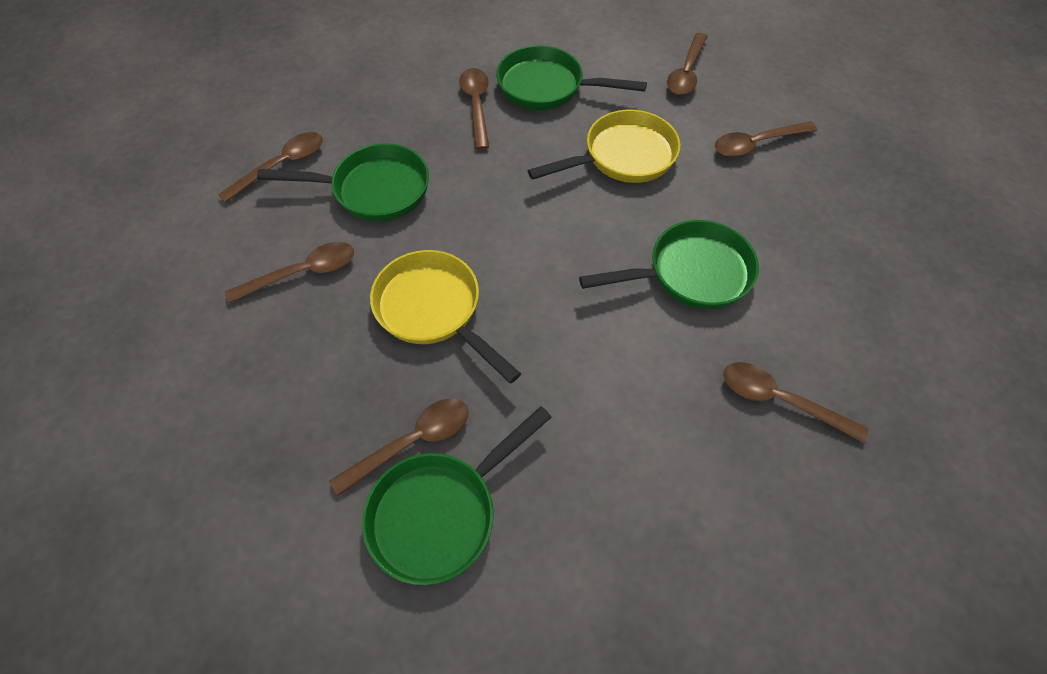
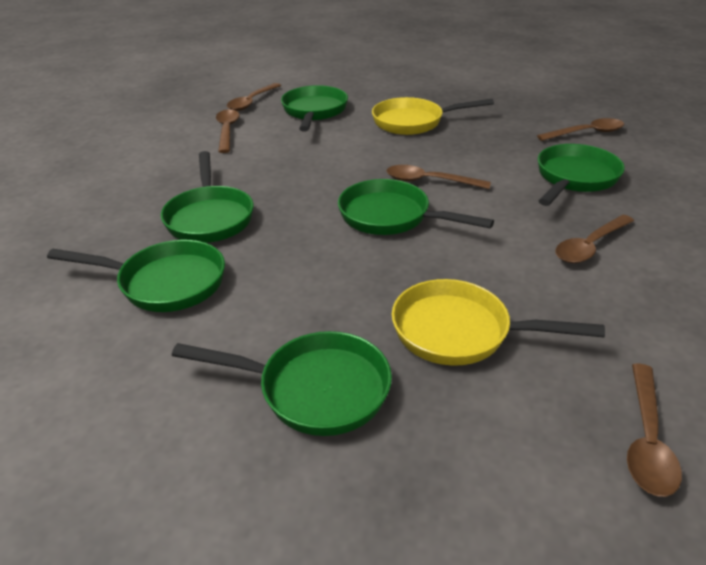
brown spoon: 7 -> 6
green pan: 4 -> 6

